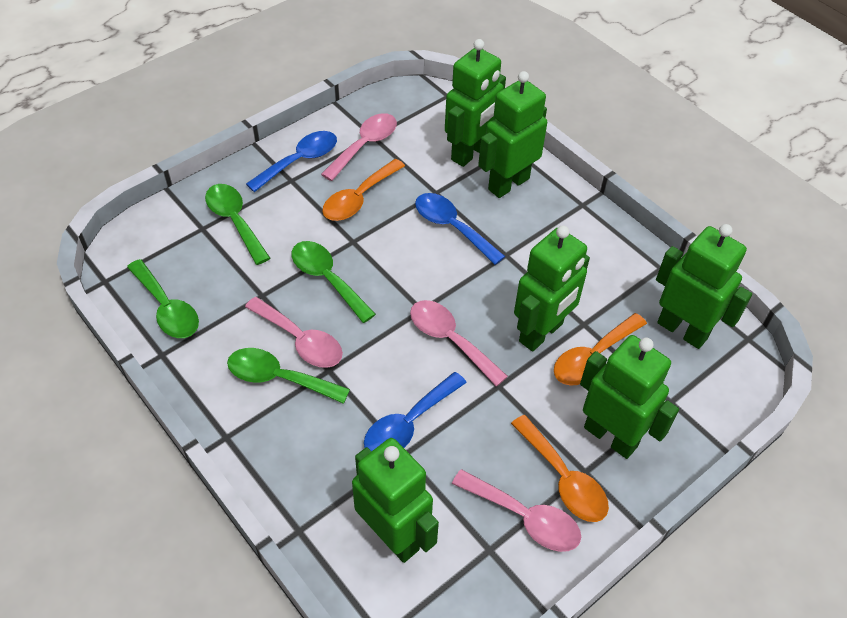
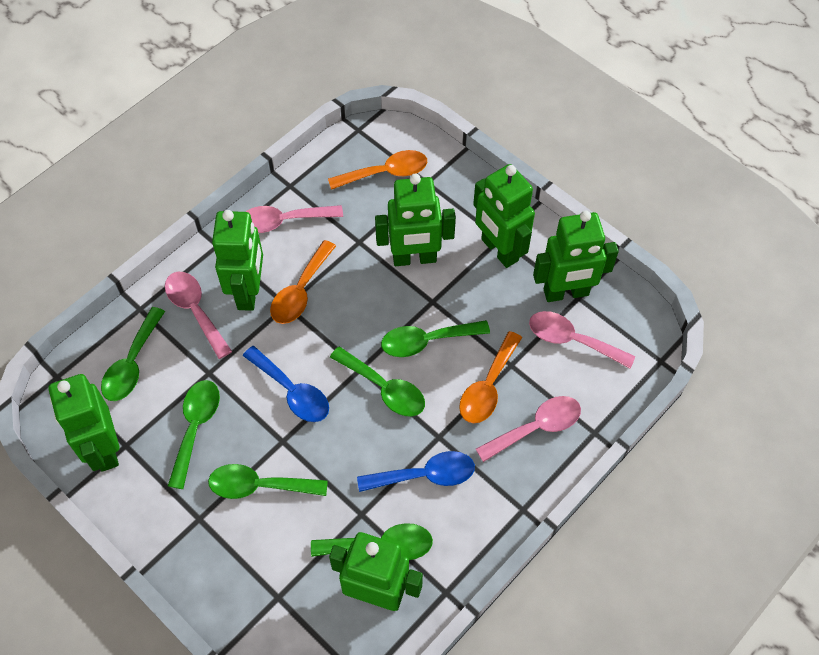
blue spoon: 3 -> 2
green spoon: 4 -> 6

